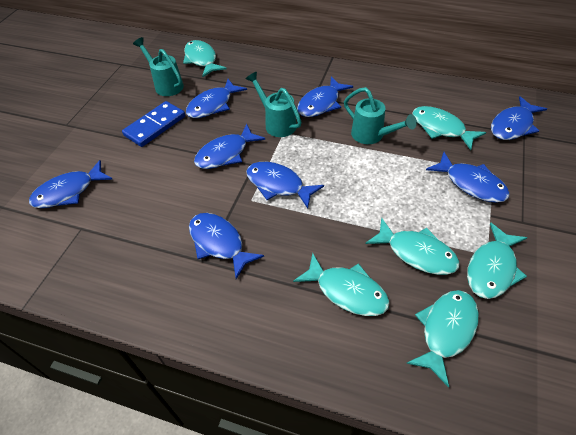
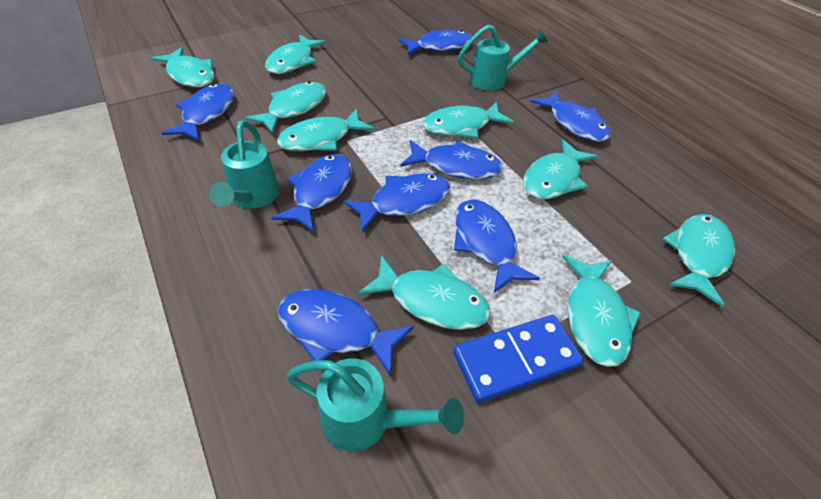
turquoise fish: 6 -> 9

